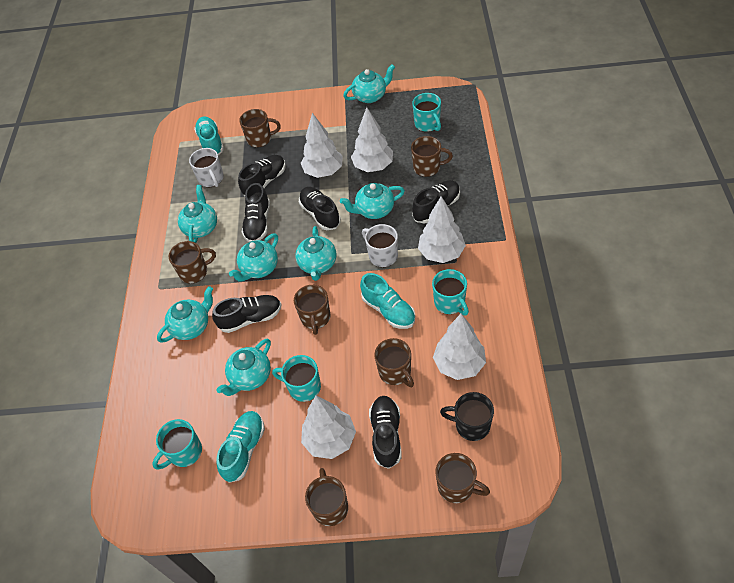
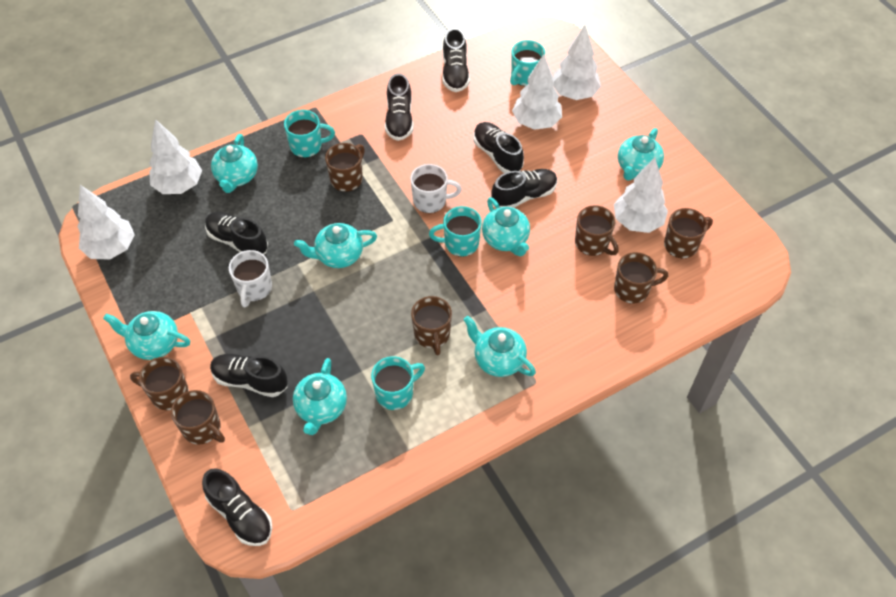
black mug: 1 -> 0
black shoe: 6 -> 7
turquoise shoe: 3 -> 0

